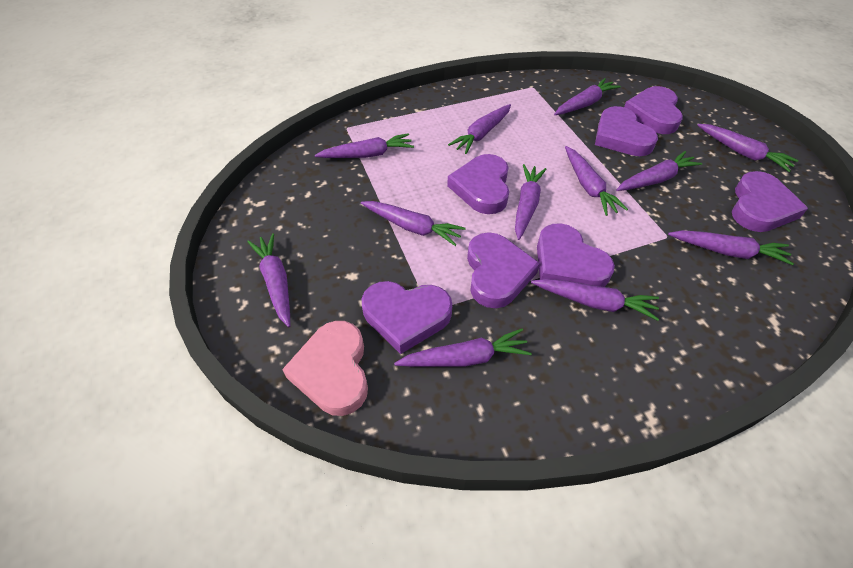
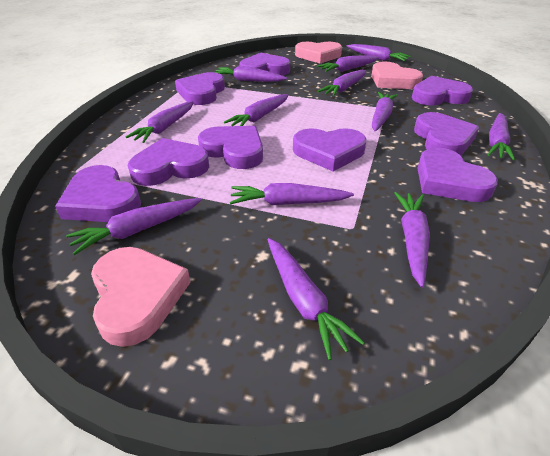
pink heart: 1 -> 3
purple heart: 7 -> 9

